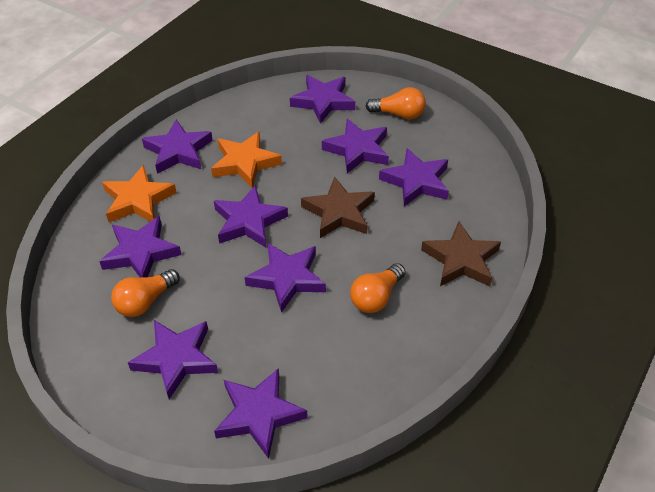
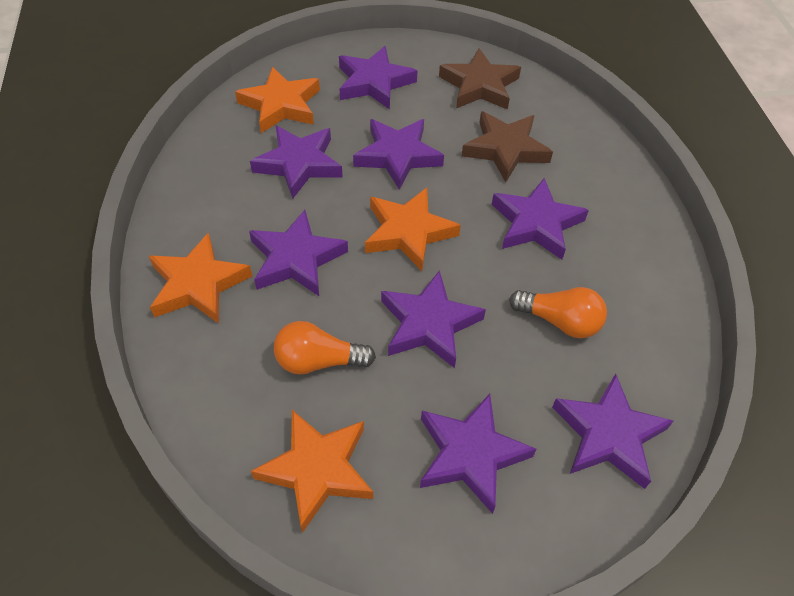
orange light bulb: 3 -> 2
orange star: 2 -> 4
purple star: 9 -> 8

